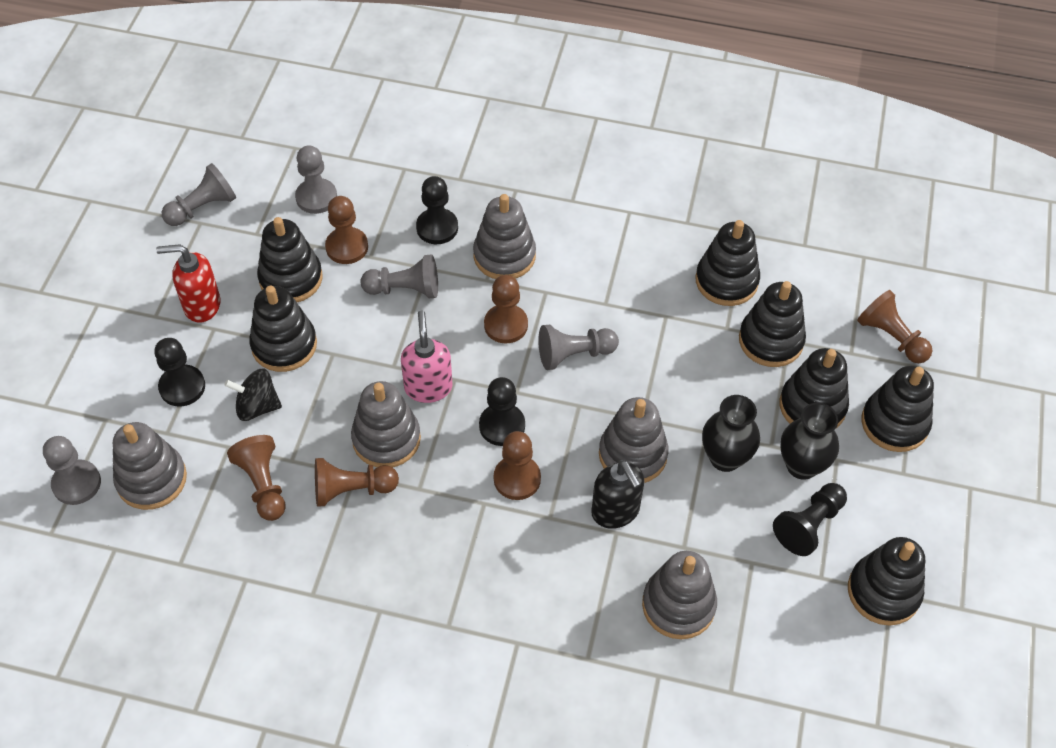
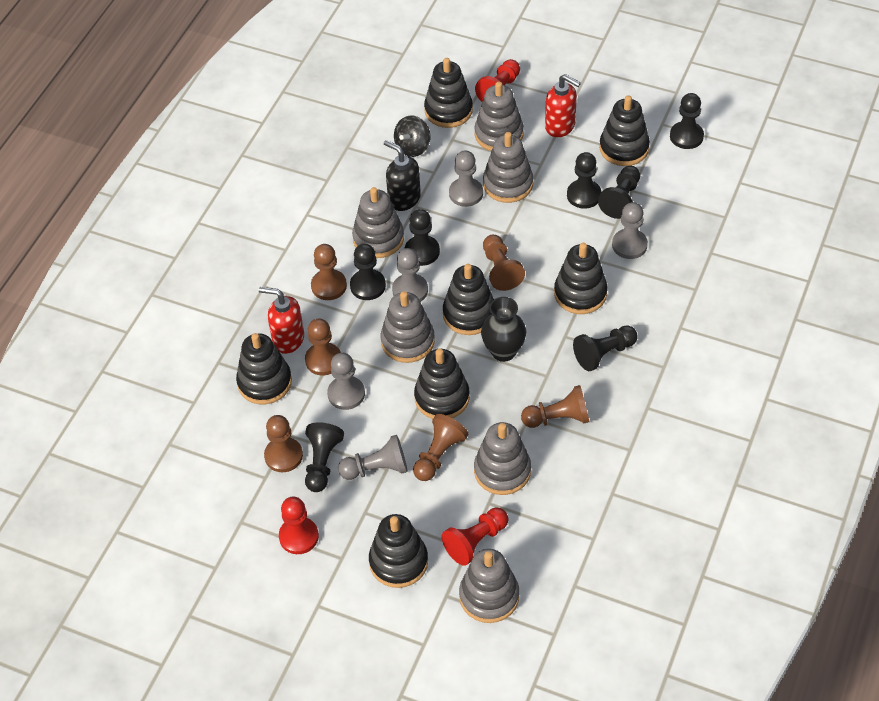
black pawn: 4 -> 7
black vase: 2 -> 1
grey stacking toy: 5 -> 6
pink soap dispenser: 1 -> 0
red pawn: 0 -> 3
red soap dispenser: 1 -> 2

